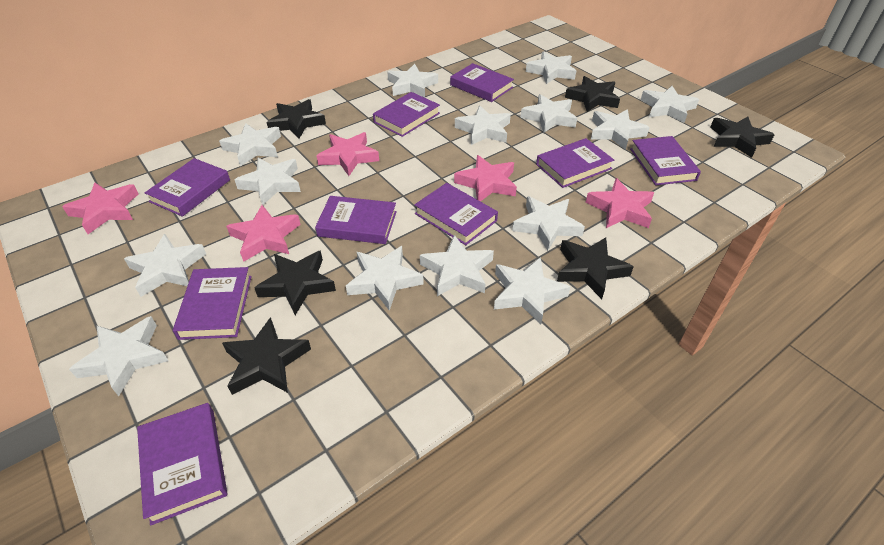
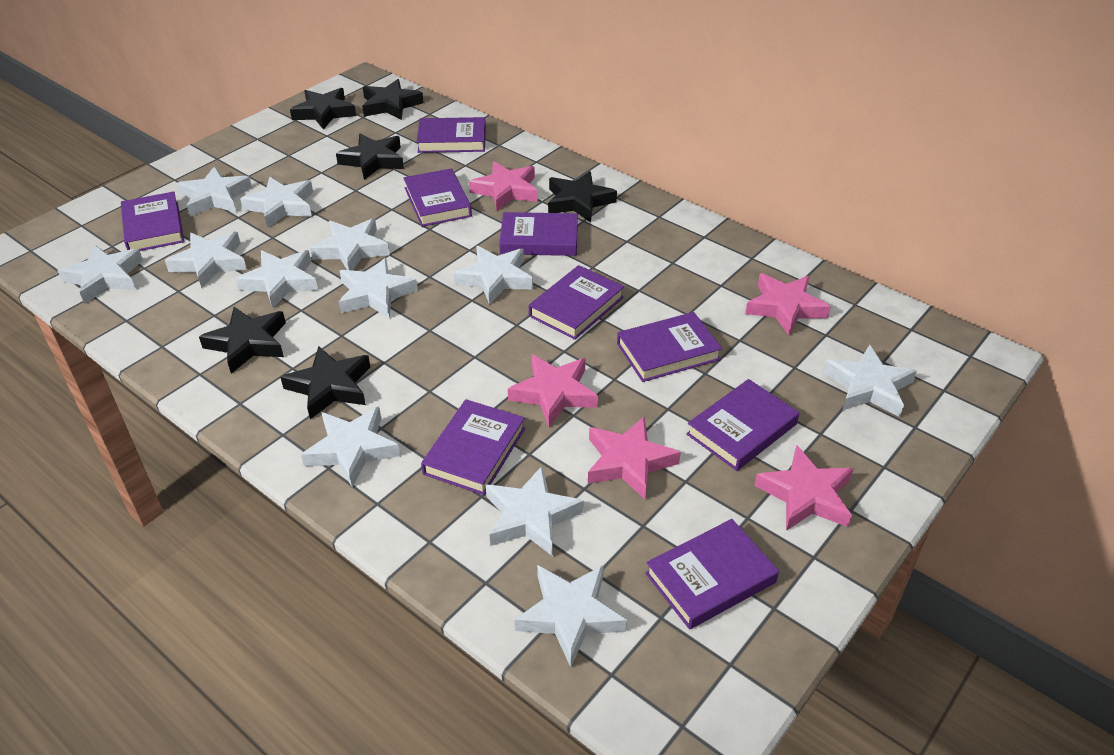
white star: 14 -> 12

